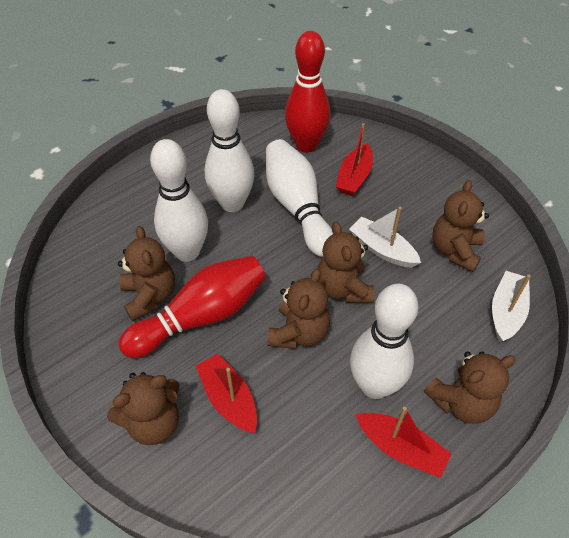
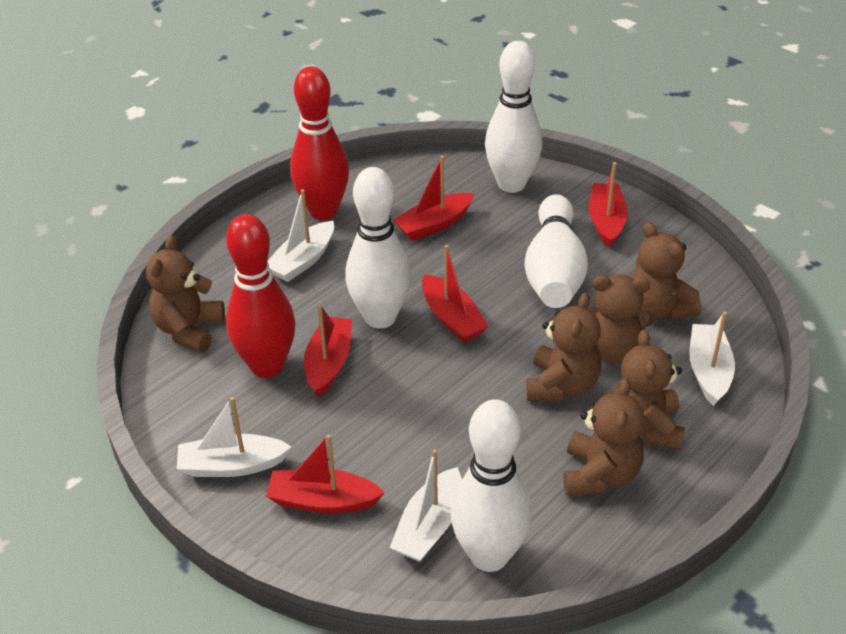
red boat: 3 -> 5
white boat: 2 -> 4

